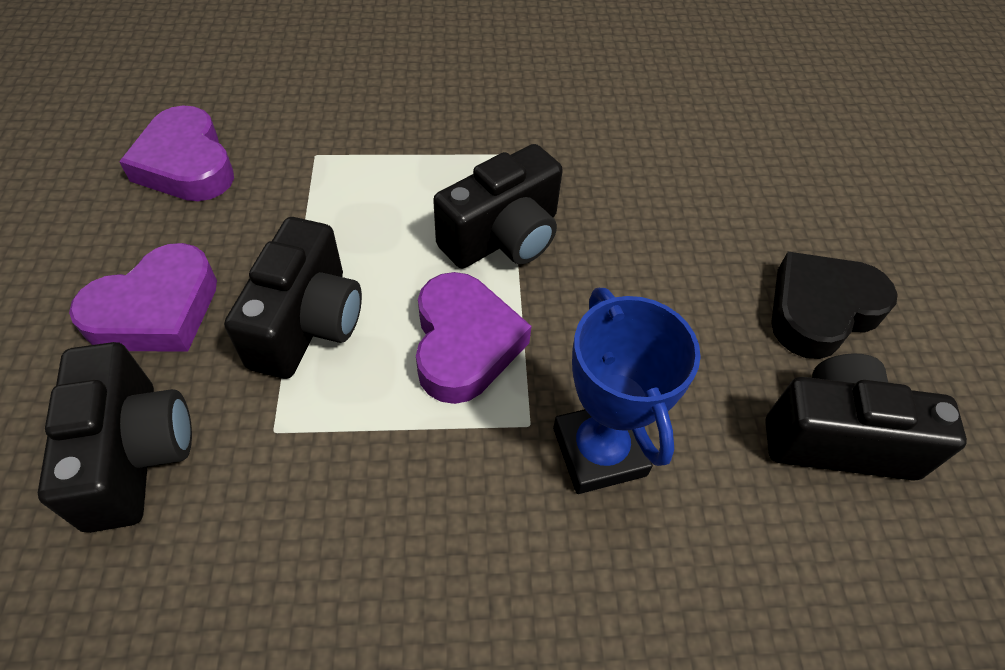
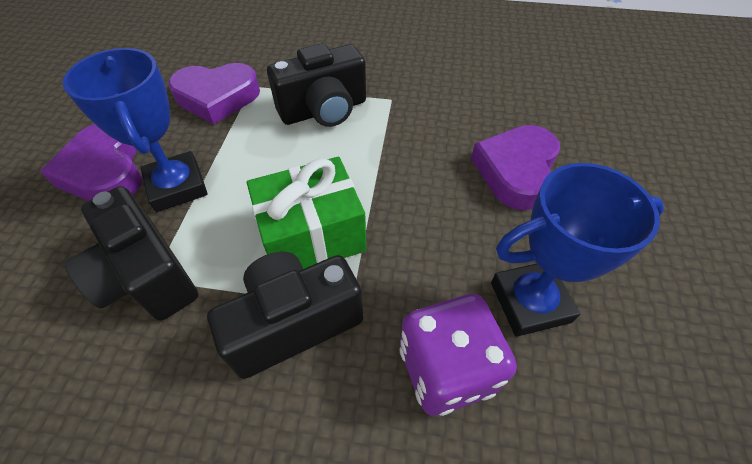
black camera: 4 -> 3
black heart: 1 -> 0
blue trophy: 1 -> 2
green gift: 0 -> 1
purple dice: 0 -> 1

